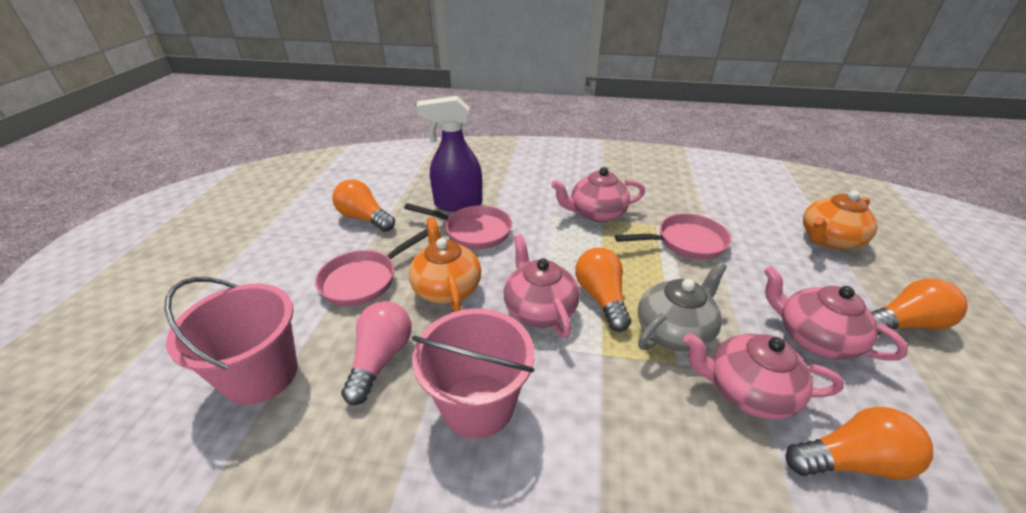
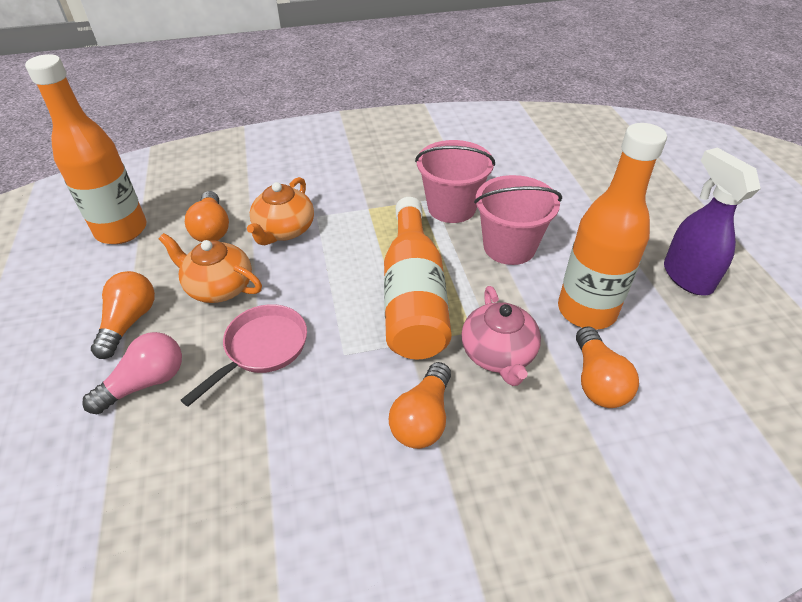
grey teapot: 1 -> 0
orange bottle: 0 -> 3
pink pan: 3 -> 1
pink teapot: 4 -> 1

